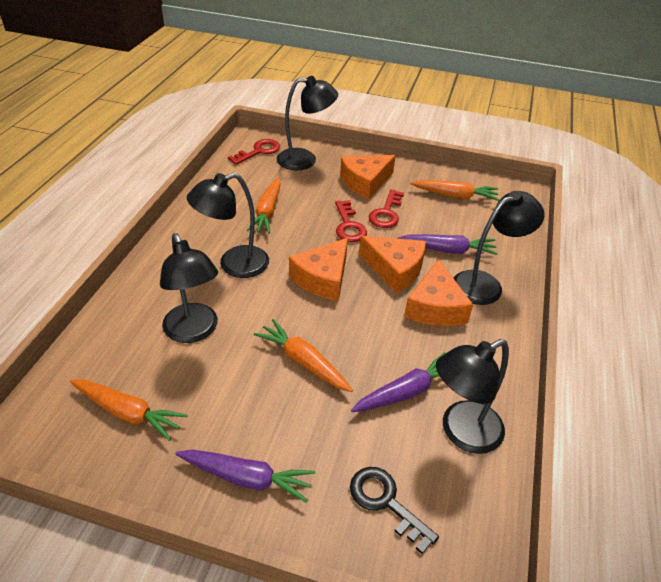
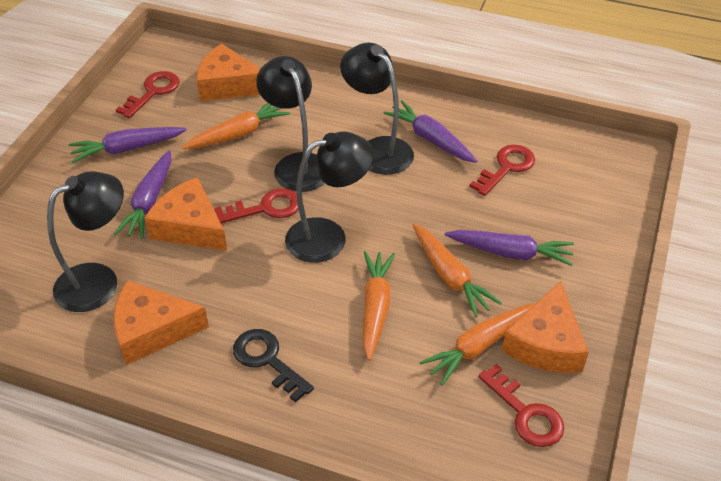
black lamp: 5 -> 4
purple carrot: 3 -> 4
red key: 3 -> 4

